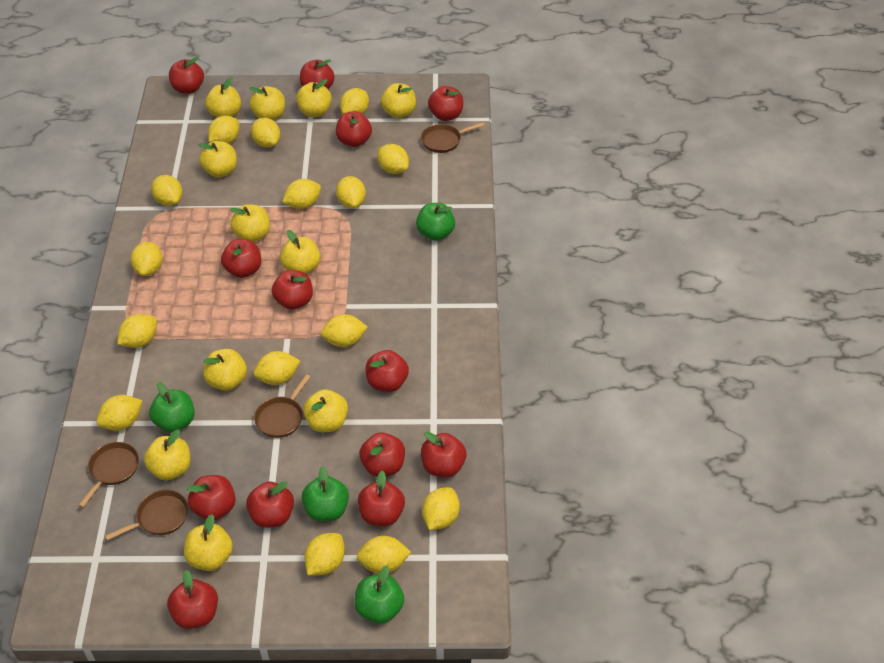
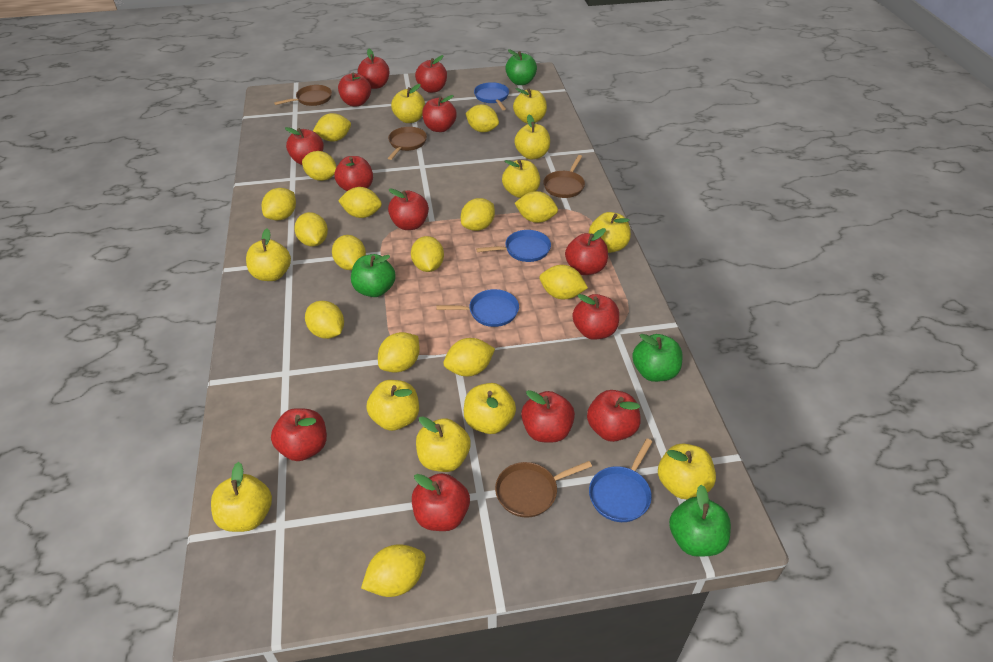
blue pan: 0 -> 4

